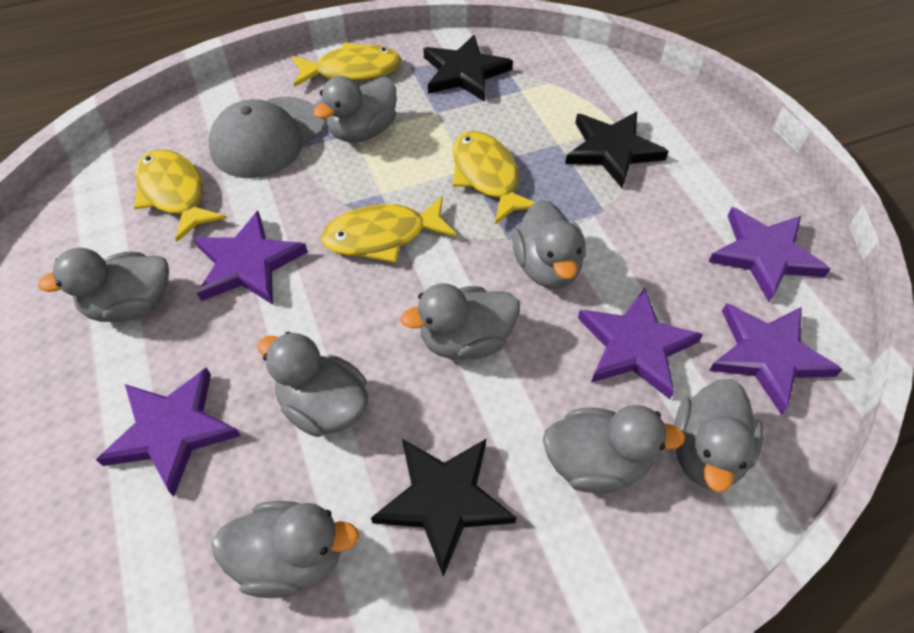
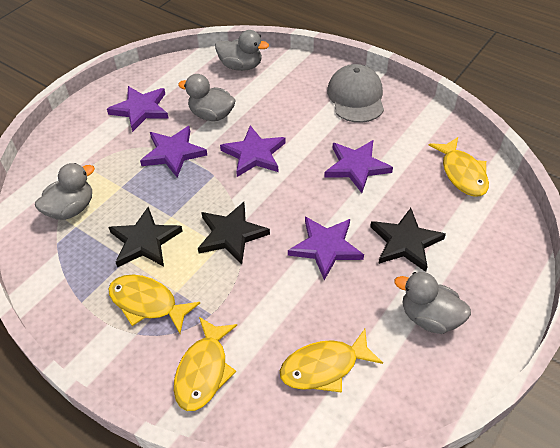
grey duck: 8 -> 4

